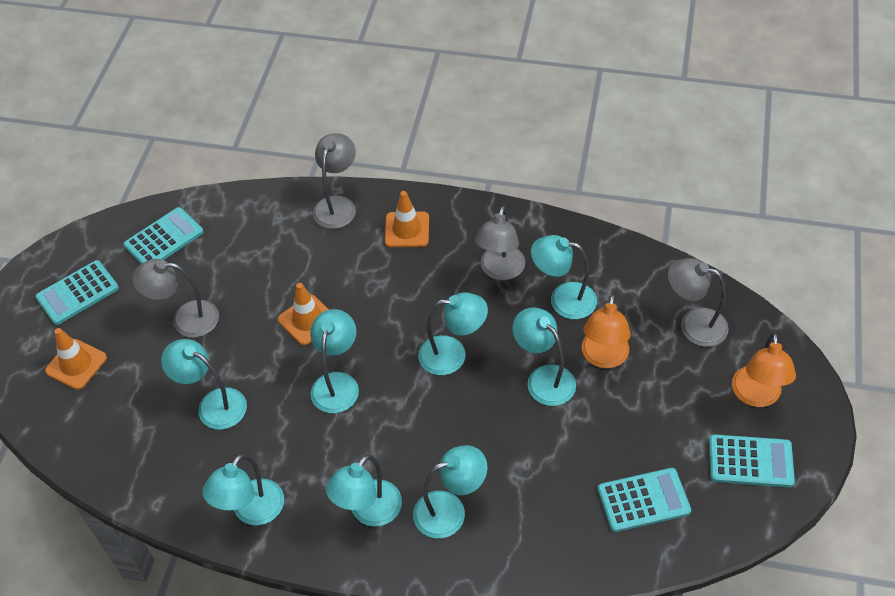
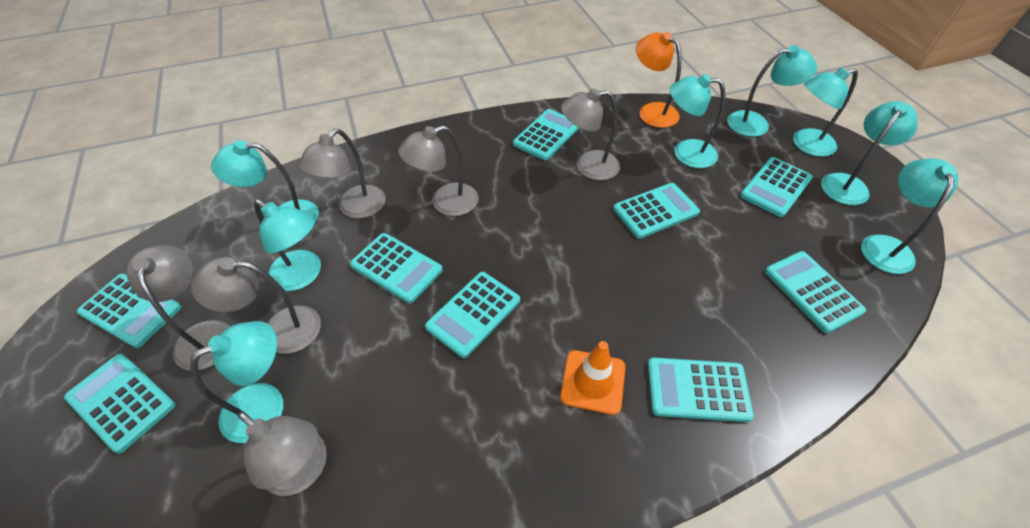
grey lamp: 4 -> 6
orange lamp: 2 -> 1
orange traffic cone: 3 -> 1
turquoise calculator: 4 -> 9

